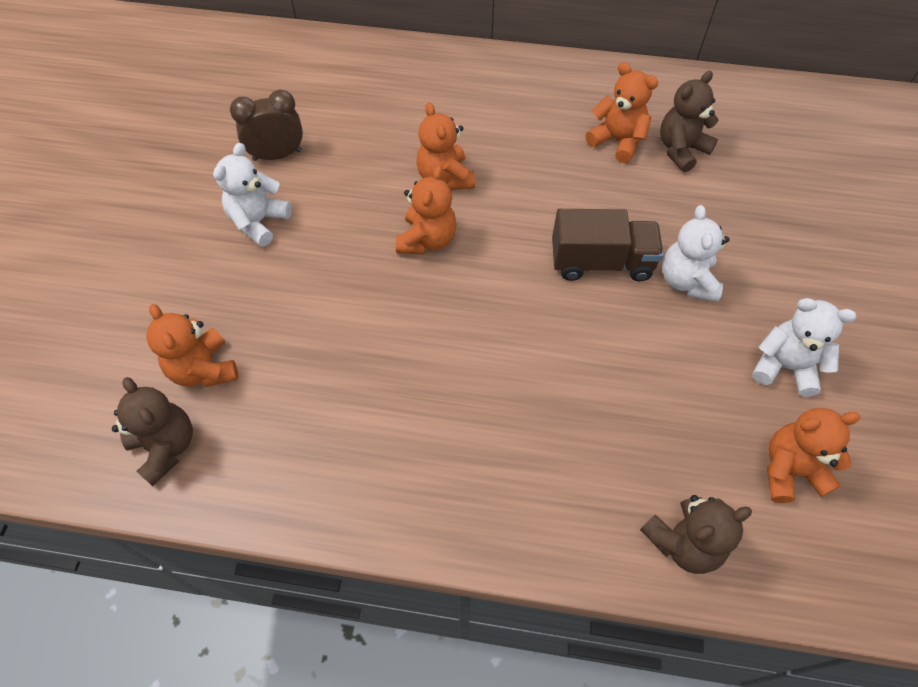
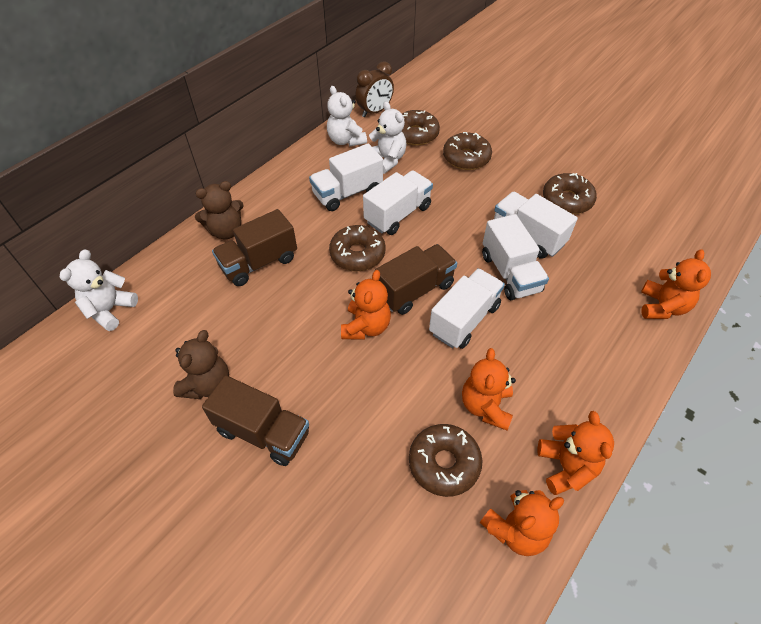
brown donut: 0 -> 5
brown teddy bear: 3 -> 2
brown truck: 1 -> 3
white truck: 0 -> 5

